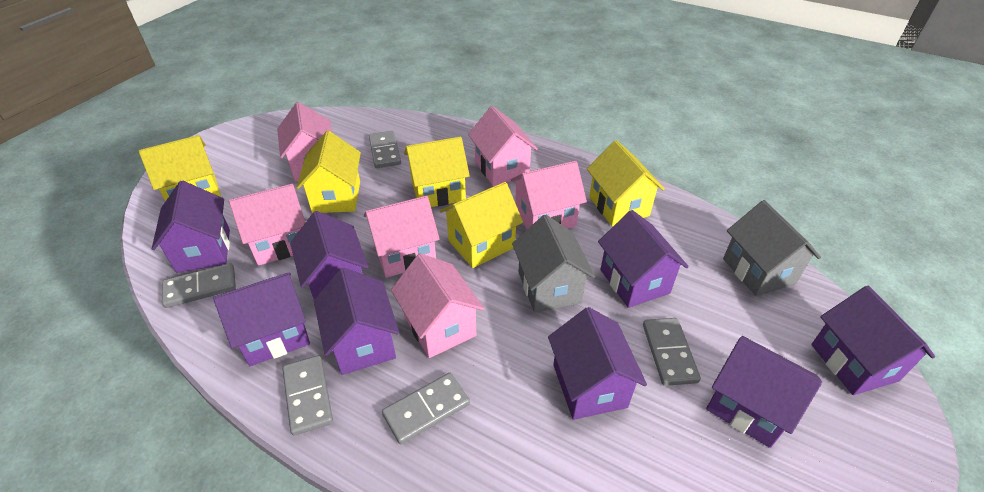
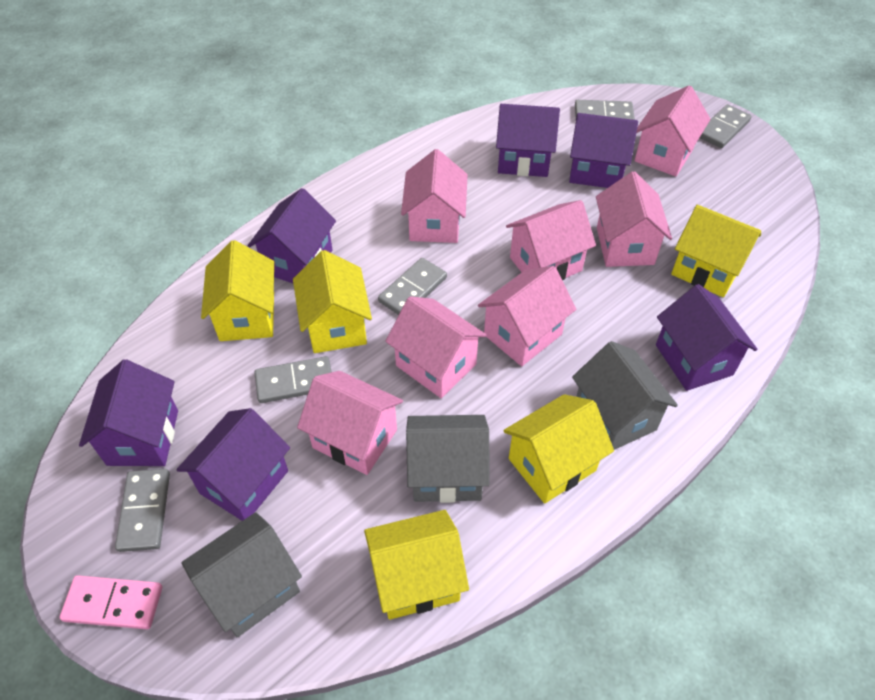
grey house: 2 -> 3
pink domino: 0 -> 1
pink house: 6 -> 7
purple house: 8 -> 6

